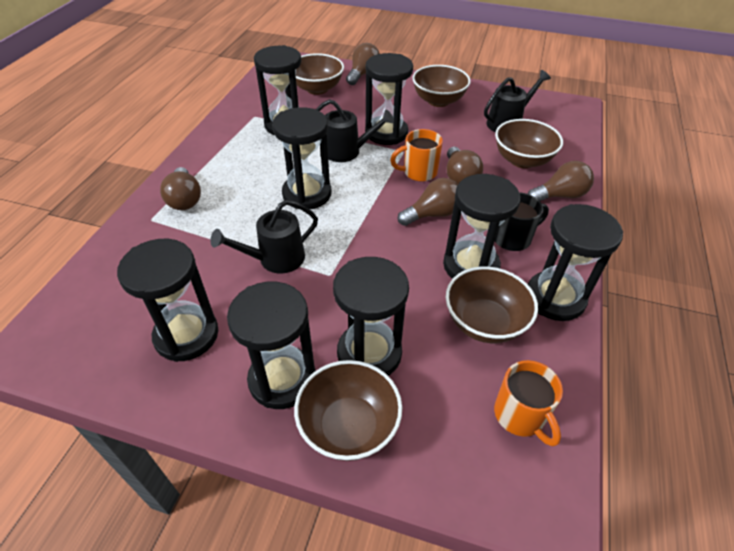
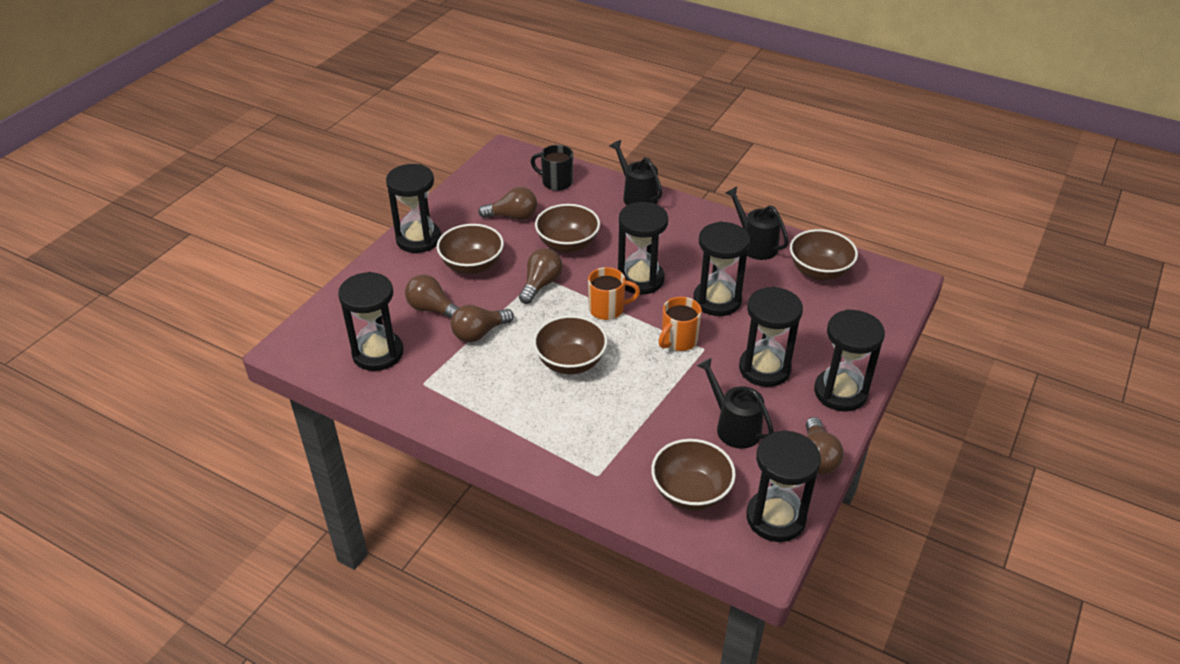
black hourglass: 8 -> 7

